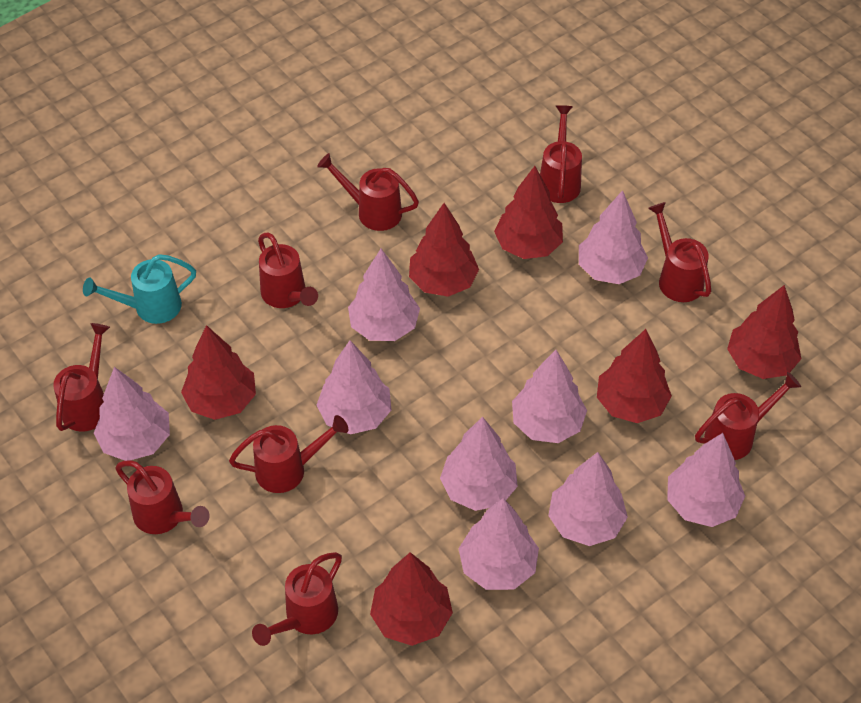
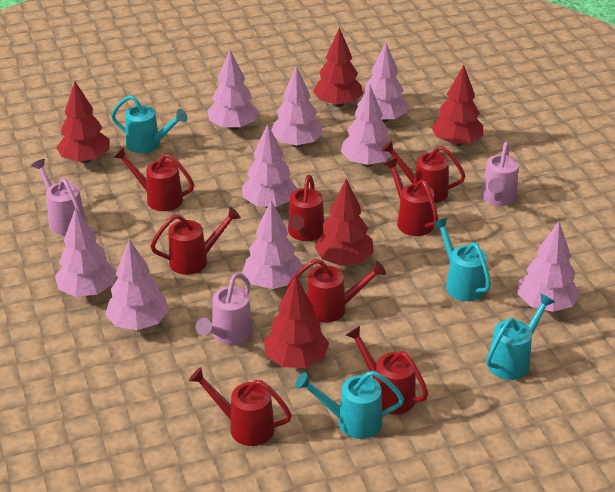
pink watering can: 0 -> 3
red tree: 6 -> 5
red watering can: 9 -> 8
turquoise watering can: 1 -> 4

